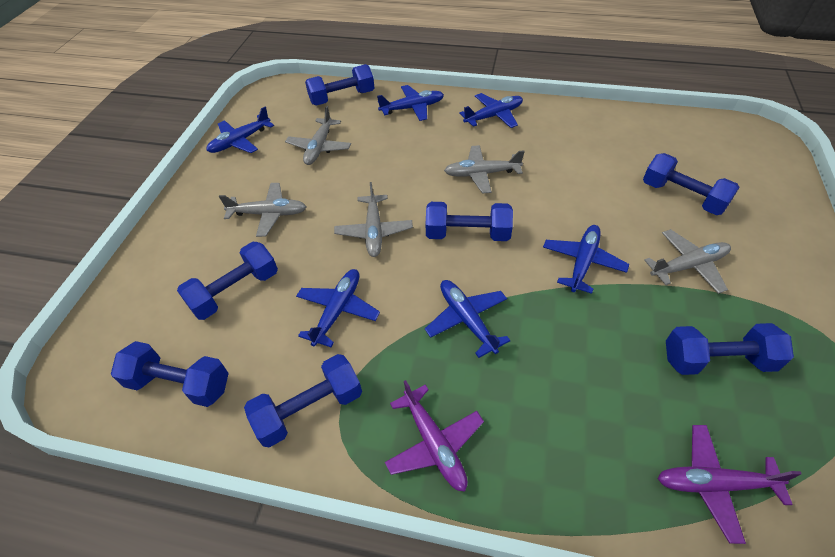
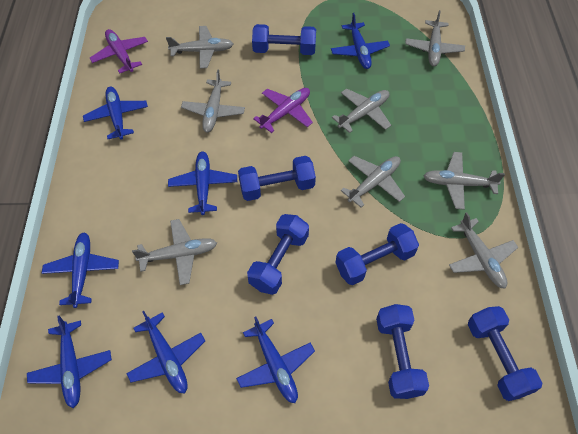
blue dumbbell: 7 -> 6
blue plane: 6 -> 7
grey plane: 5 -> 8

